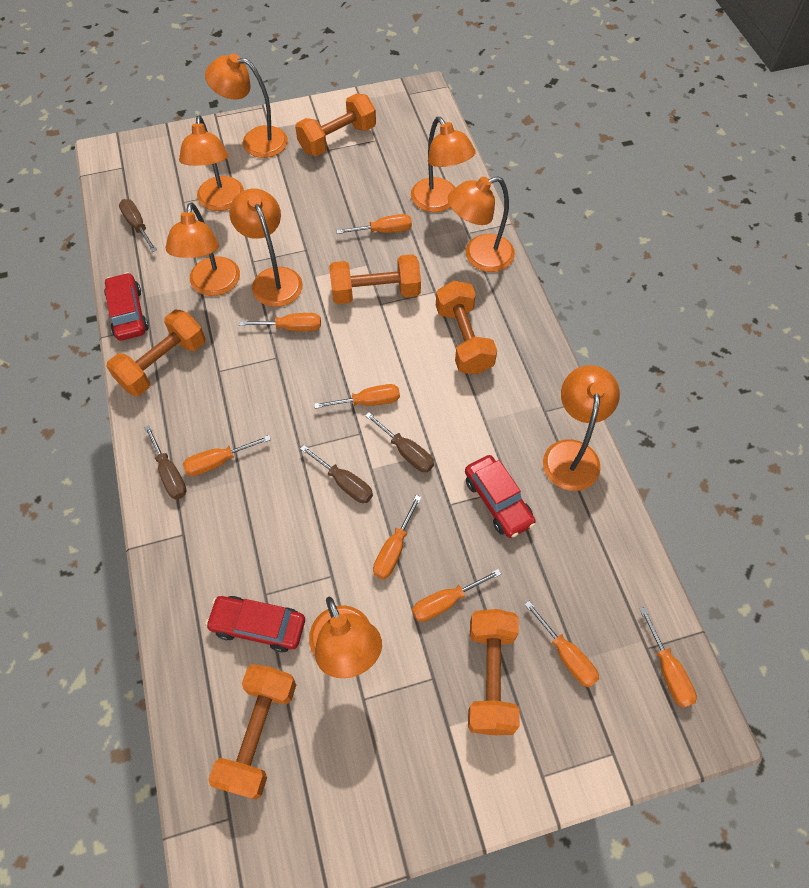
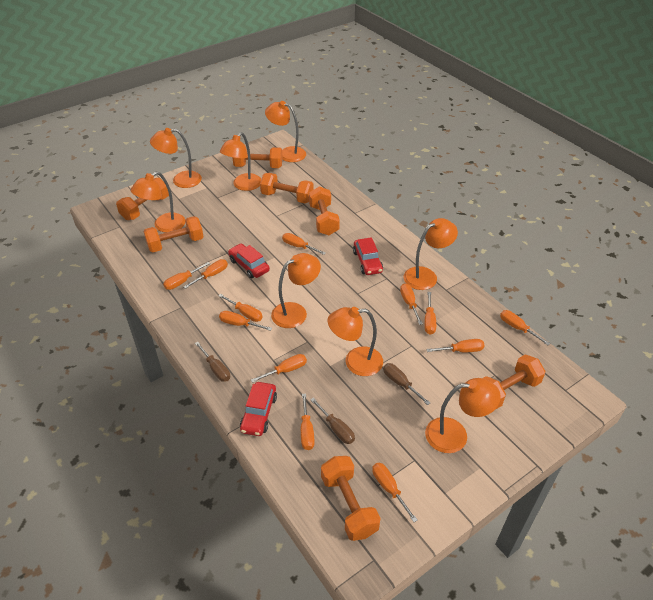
brown screwdriver: 4 -> 3
orange dumbbell: 6 -> 7
orange screwdriver: 8 -> 12

